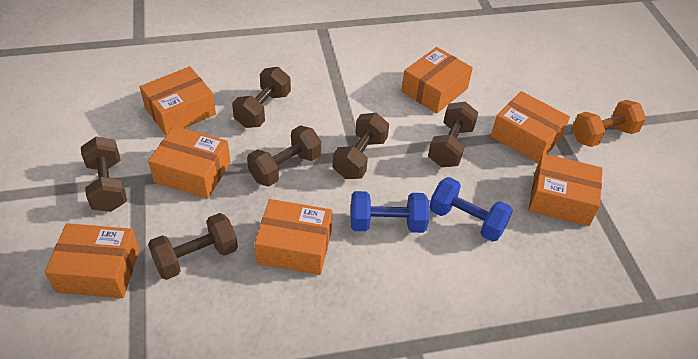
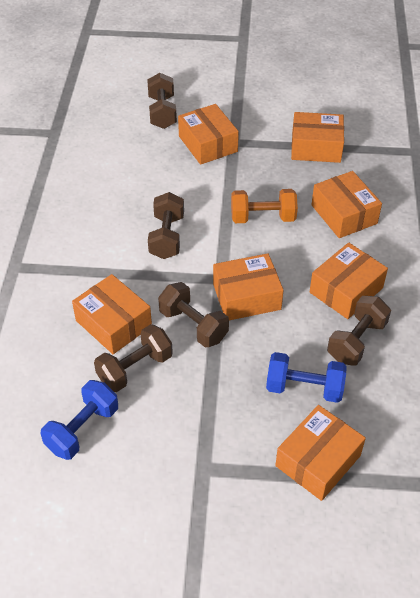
brown dumbbell: 6 -> 5

